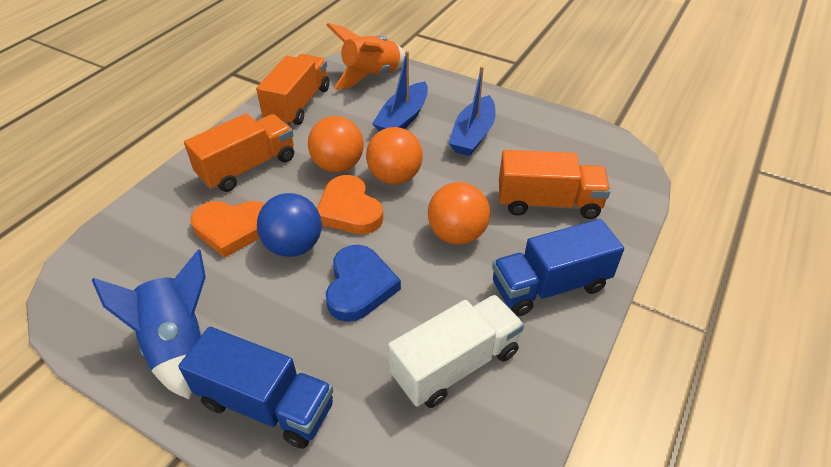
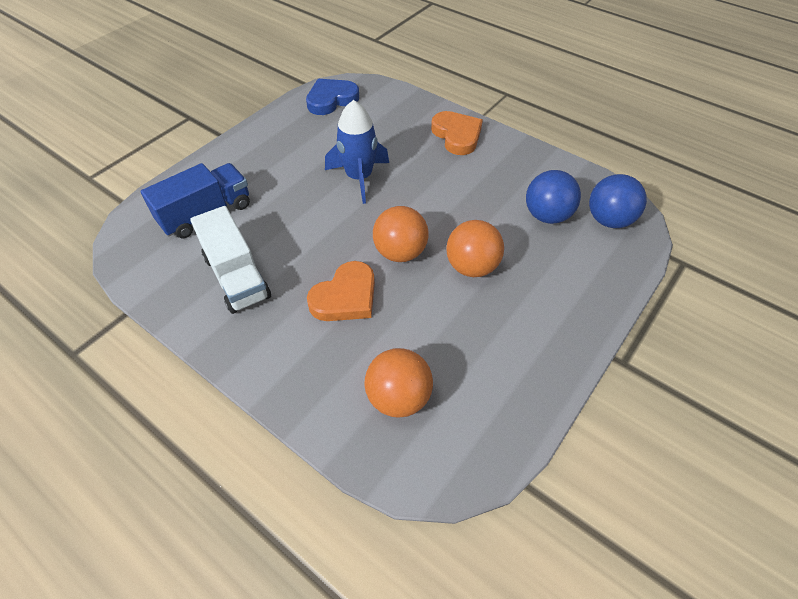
blue ball: 1 -> 2
blue boat: 2 -> 0
blue truck: 2 -> 1
orange rocket: 1 -> 0
orange truck: 3 -> 0

